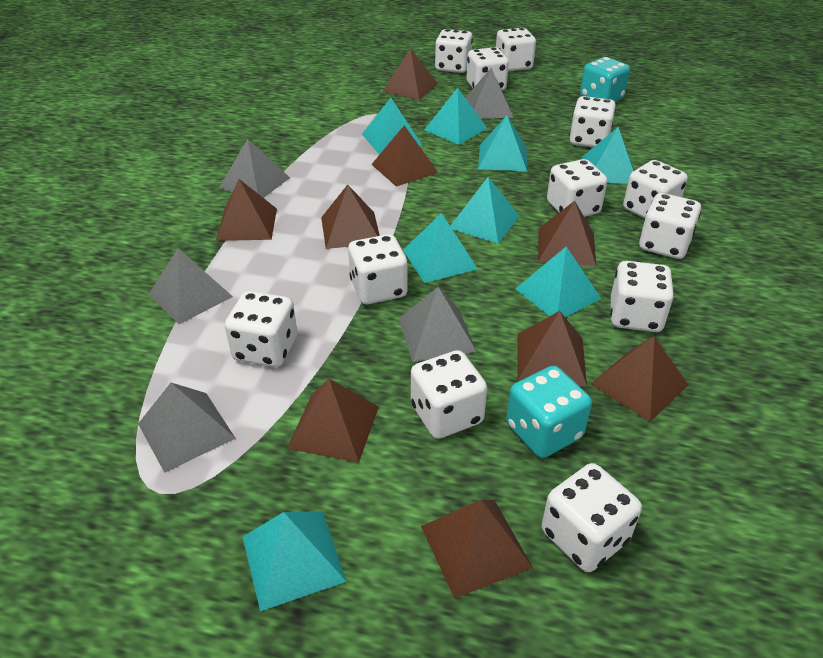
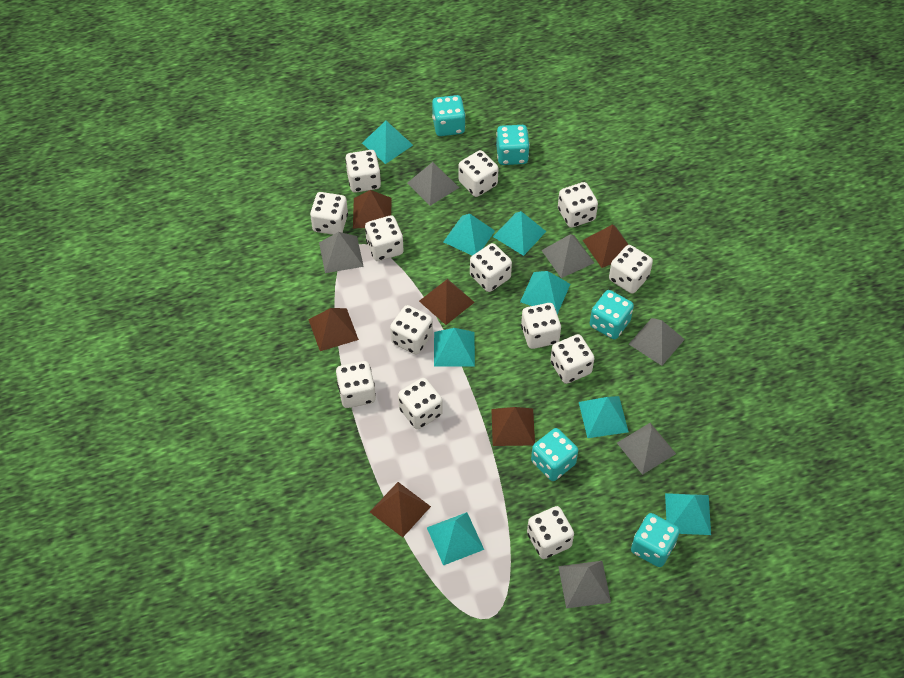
brown pyramid: 9 -> 6
grey pyramid: 5 -> 6
turquoise dice: 2 -> 5
white dice: 12 -> 13

